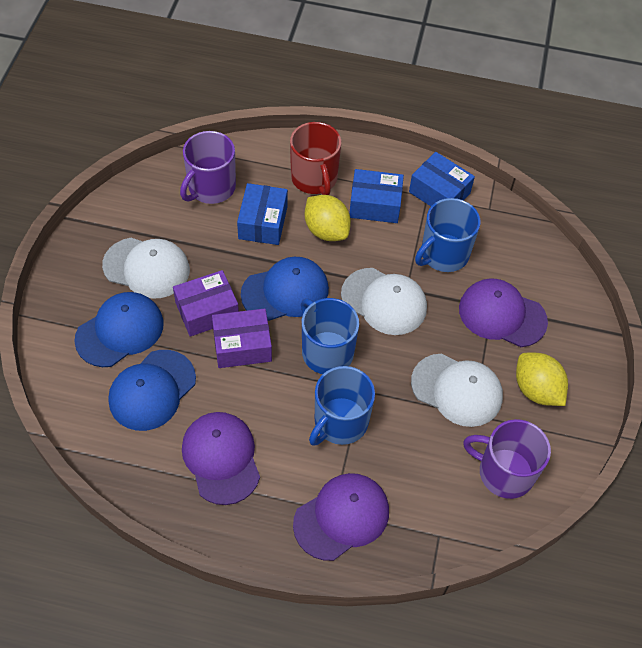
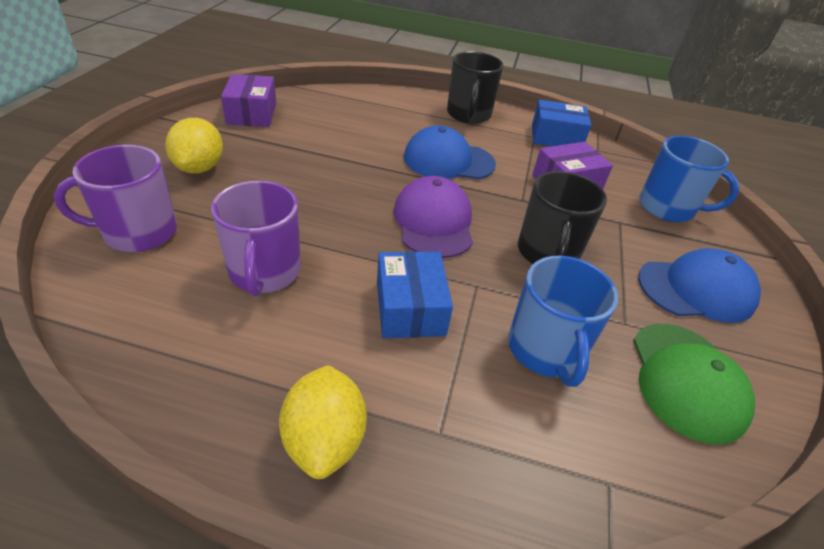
black mug: 0 -> 2
blue box: 3 -> 2
blue cap: 3 -> 2
blue mug: 3 -> 2
green cap: 0 -> 1
purple cap: 3 -> 1
red mug: 1 -> 0
white cap: 3 -> 0

